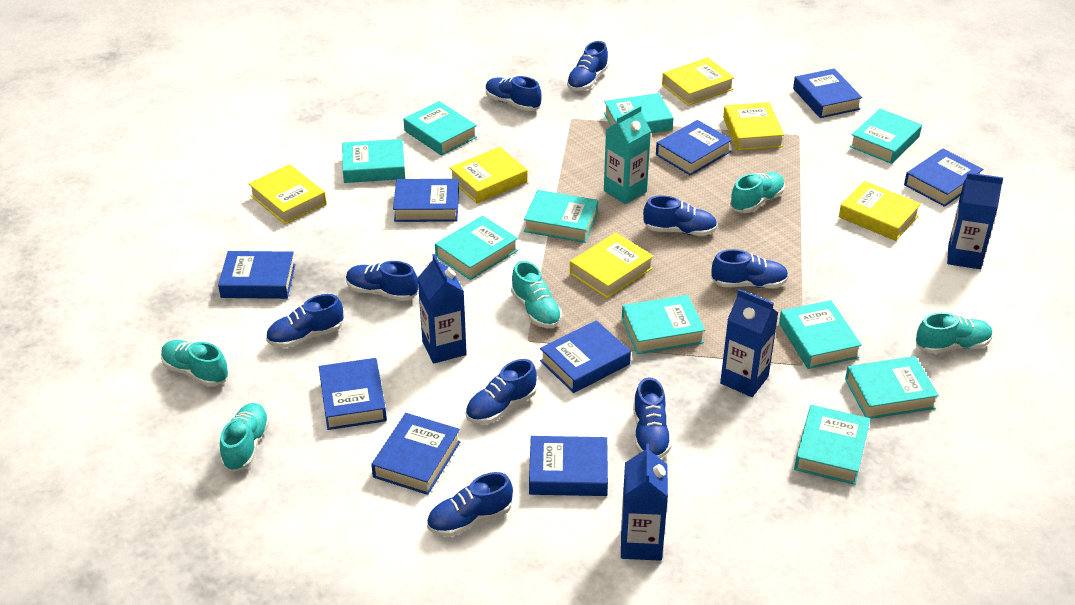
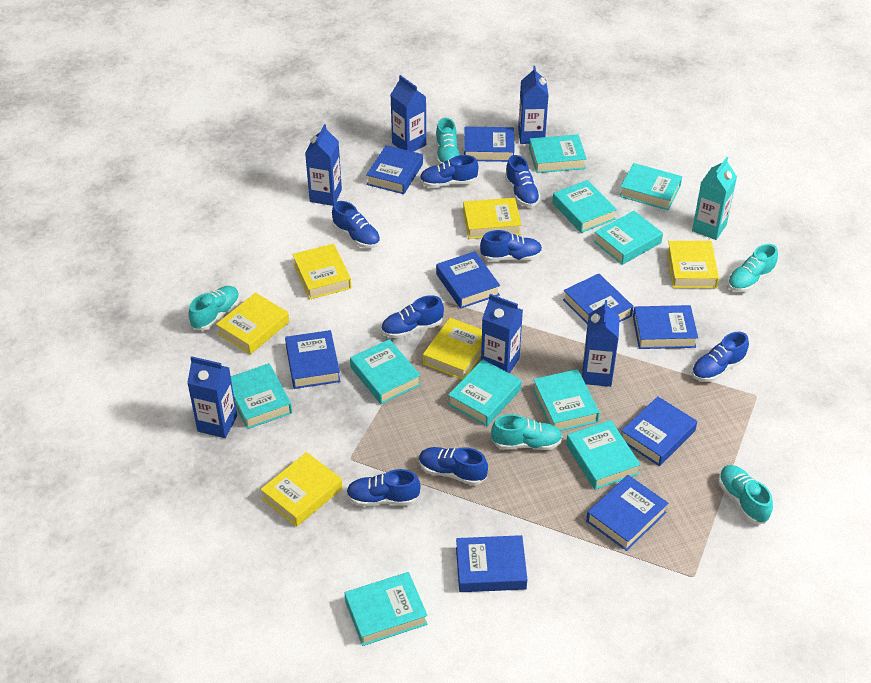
blue carton: 4 -> 6
blue shoe: 9 -> 8

